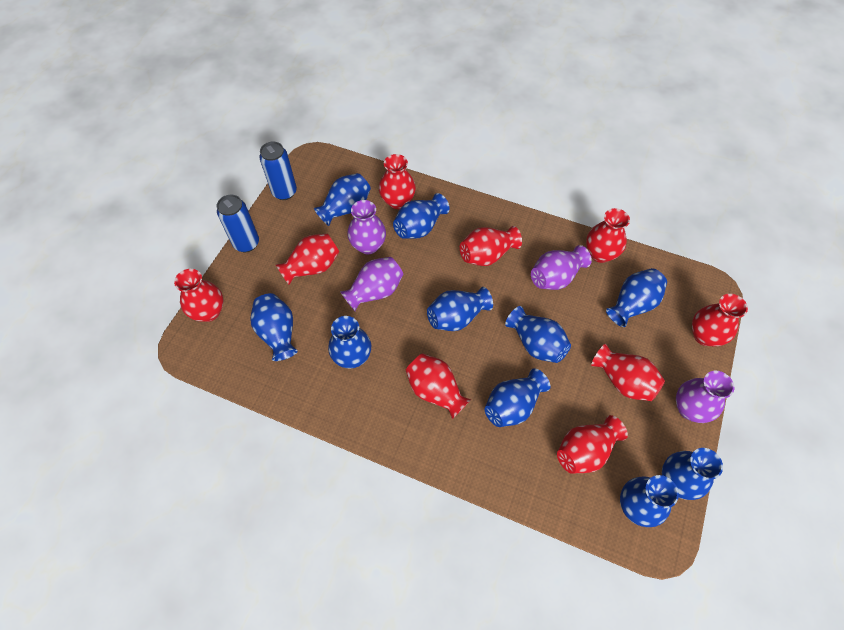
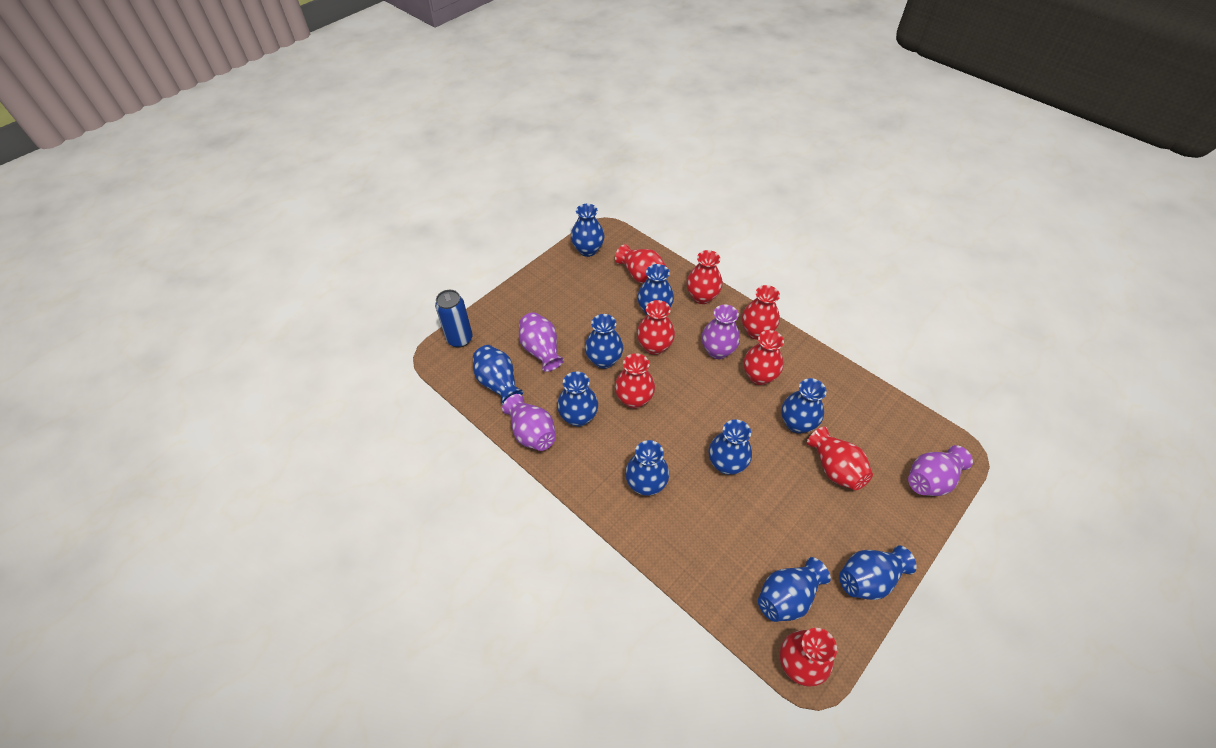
blue can: 2 -> 1
red vase: 9 -> 8

